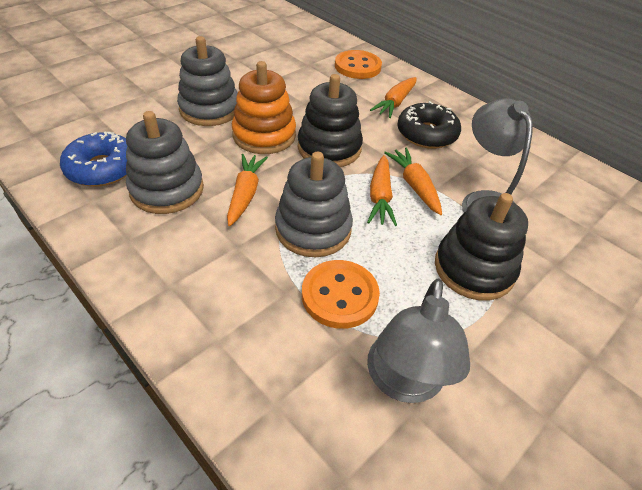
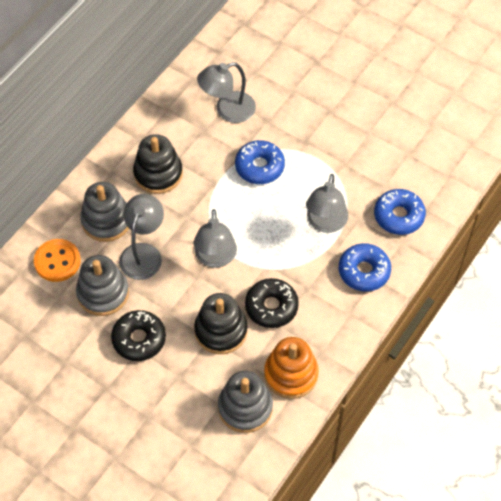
black donut: 1 -> 2
blue donut: 1 -> 3
grey lamp: 2 -> 4
orange button: 2 -> 1
orange carrot: 4 -> 0

